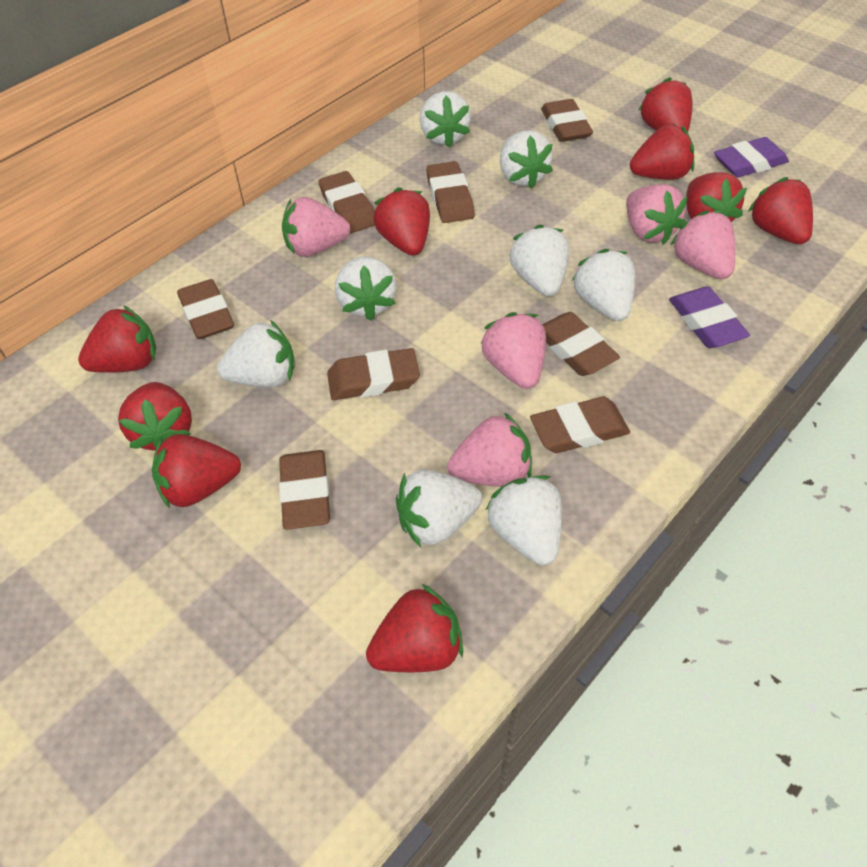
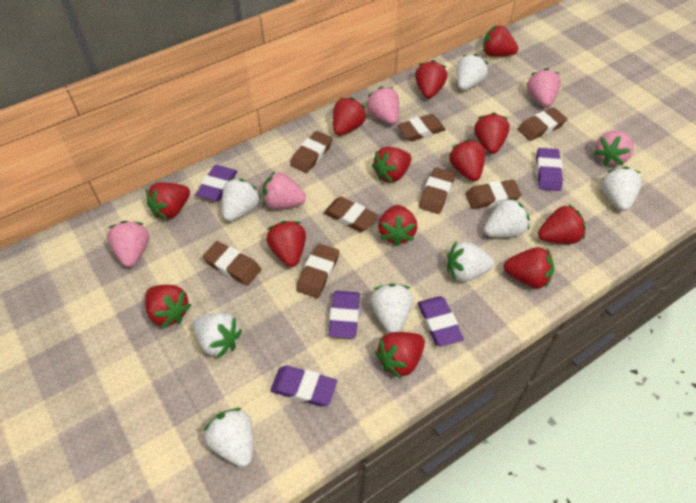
purple eraser: 2 -> 5
red strawberry: 9 -> 13

